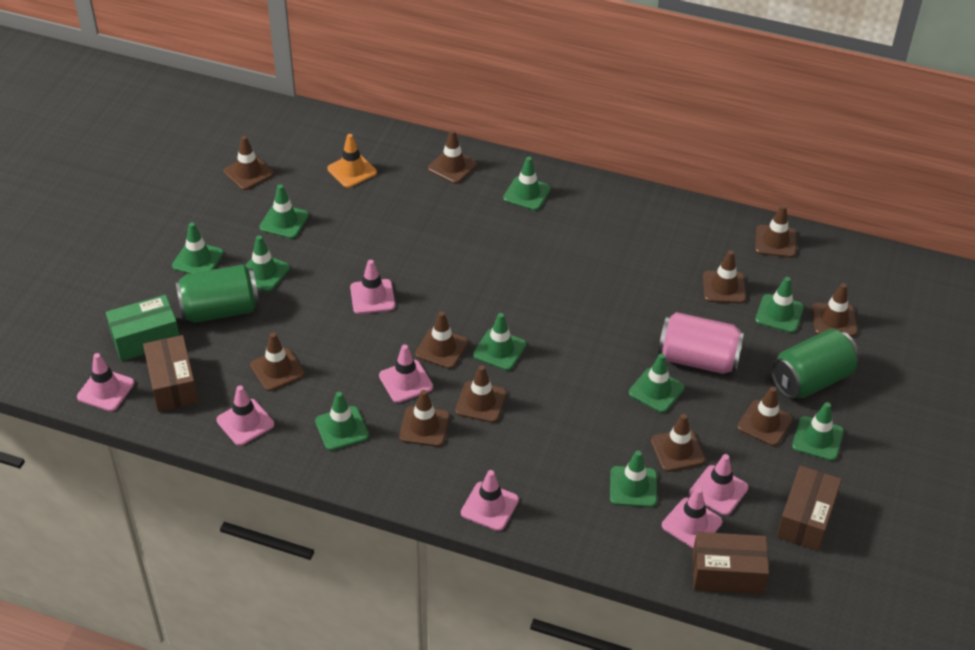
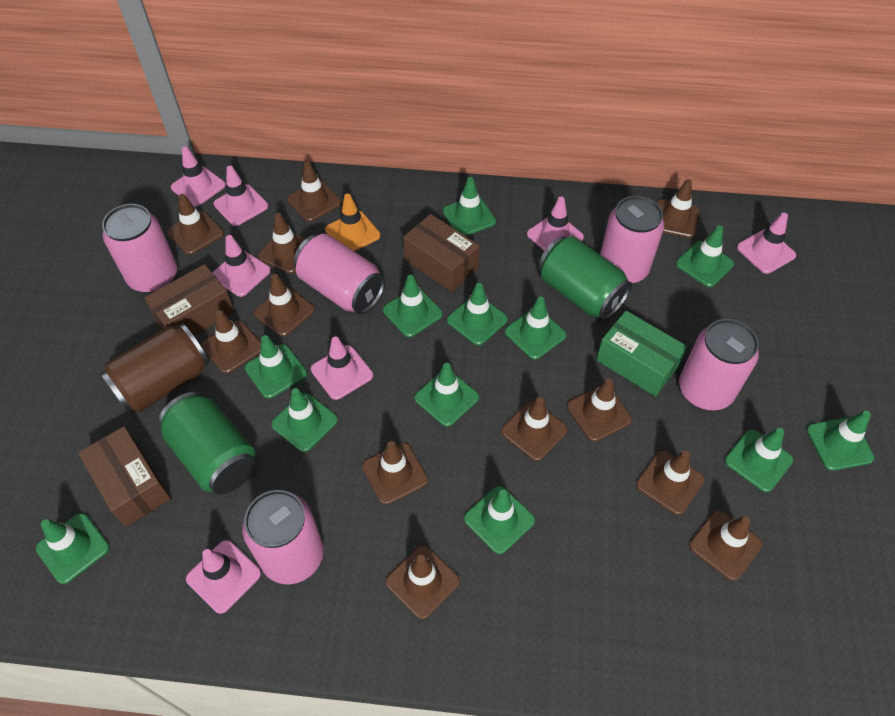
brown can: 0 -> 1
brown traffic cone: 11 -> 12
green traffic cone: 10 -> 12
pink can: 1 -> 5

